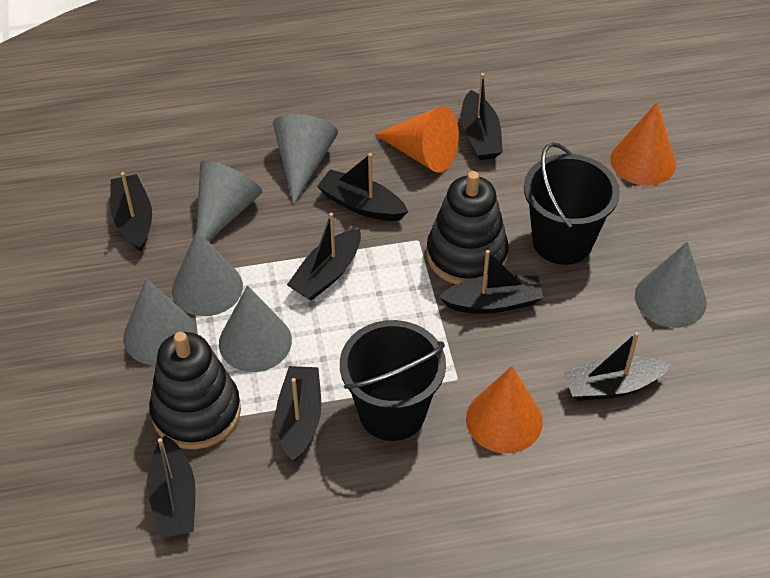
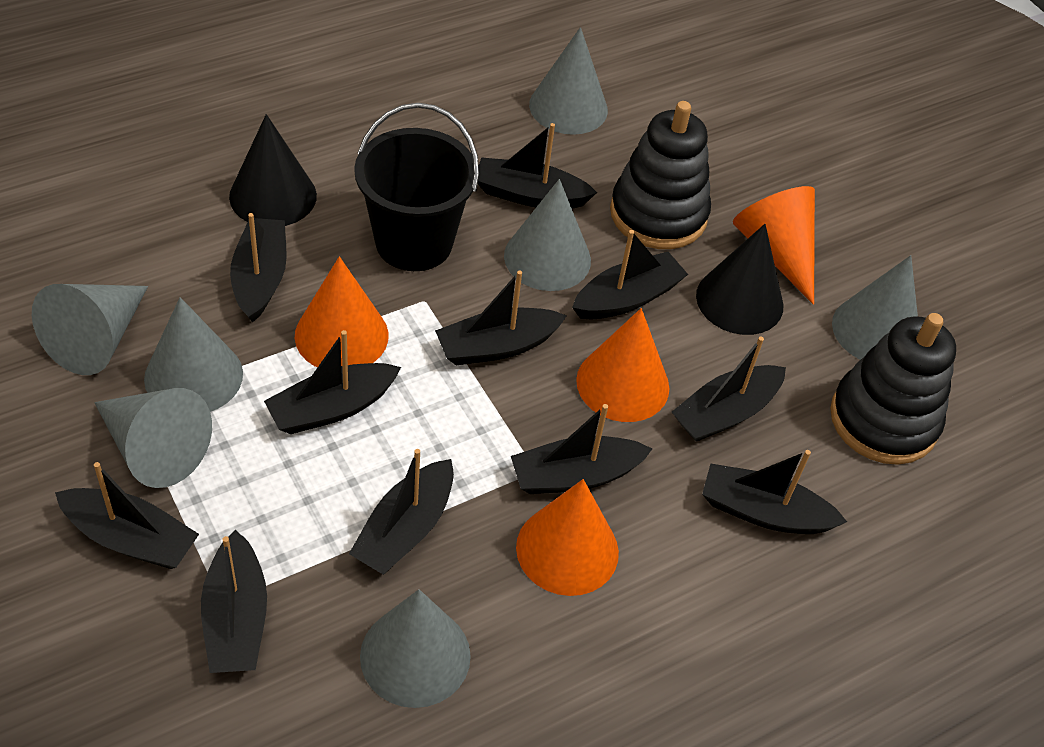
black boat: 8 -> 11
black bucket: 2 -> 1
black cone: 0 -> 2
grey cone: 6 -> 7
orange cone: 3 -> 4

